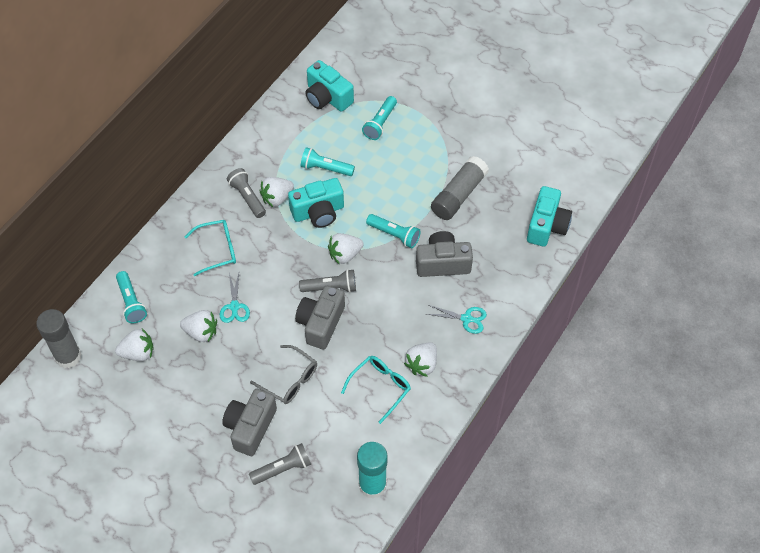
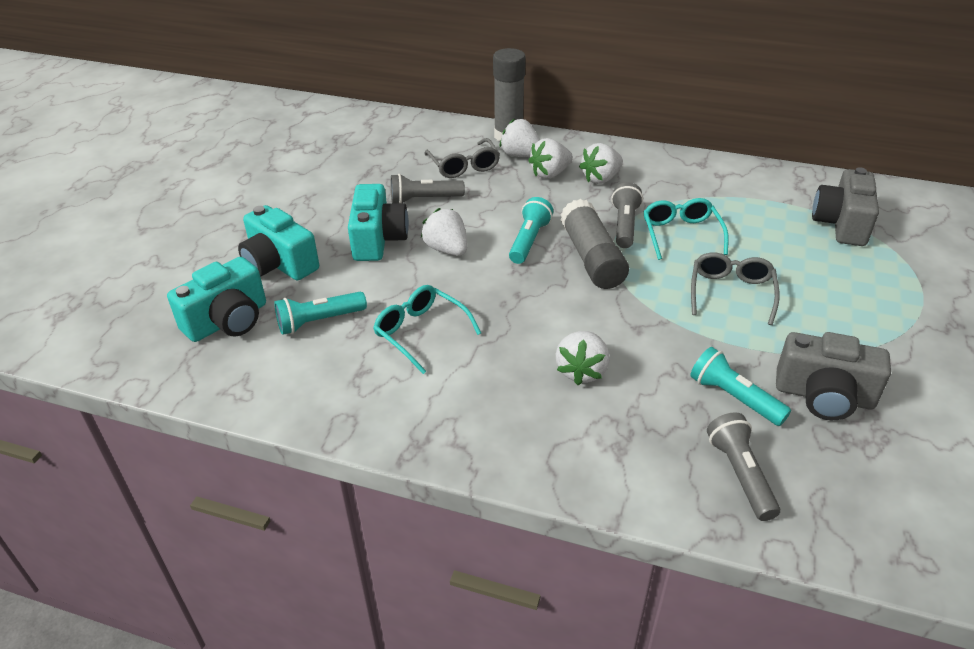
grey camera: 3 -> 2
grey glasses: 1 -> 2
turquoise flashlight: 4 -> 3
turquoise glue stick: 1 -> 0
turquoise scissors: 2 -> 0

